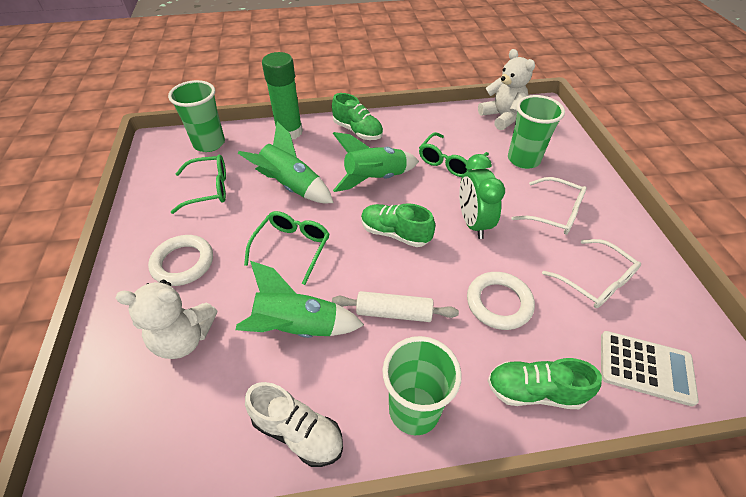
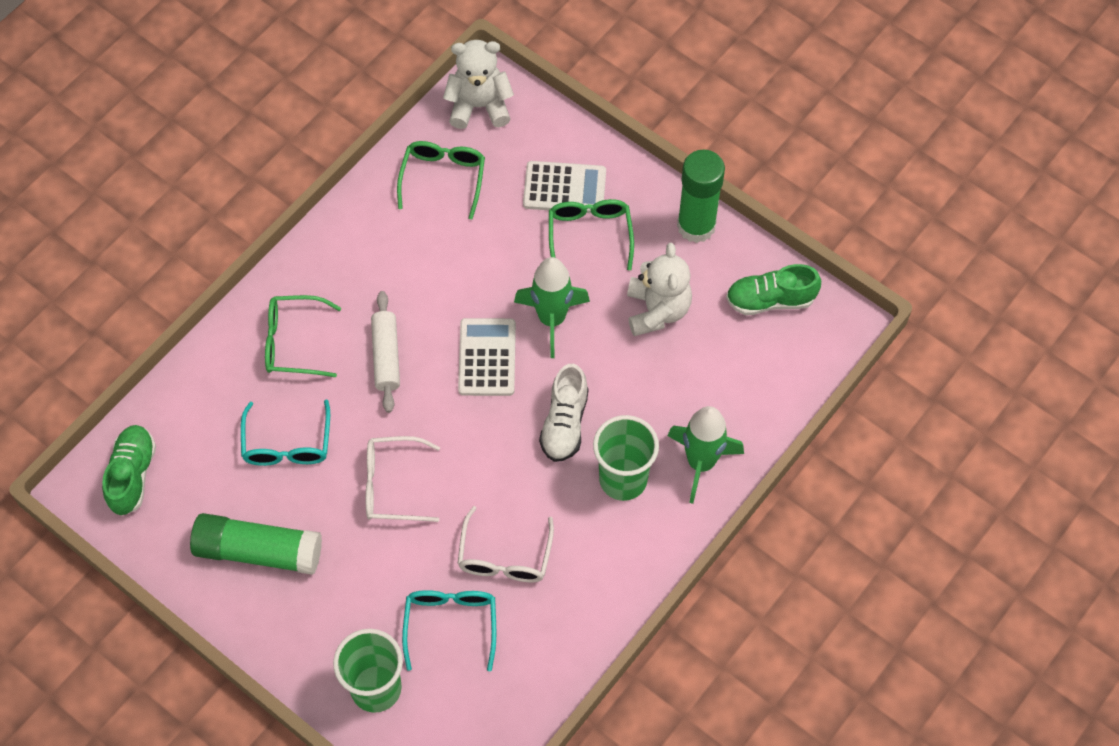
green clock: 1 -> 0
green cup: 3 -> 2
green glue stick: 1 -> 2
green rocket: 3 -> 2
green shoe: 3 -> 2
turquoise glasses: 0 -> 2
white calculator: 1 -> 2
white ring: 2 -> 0

